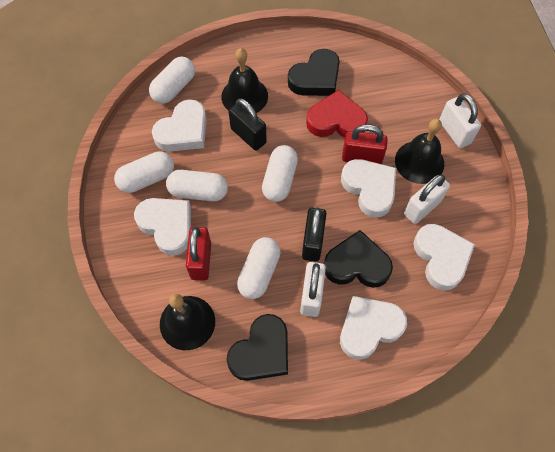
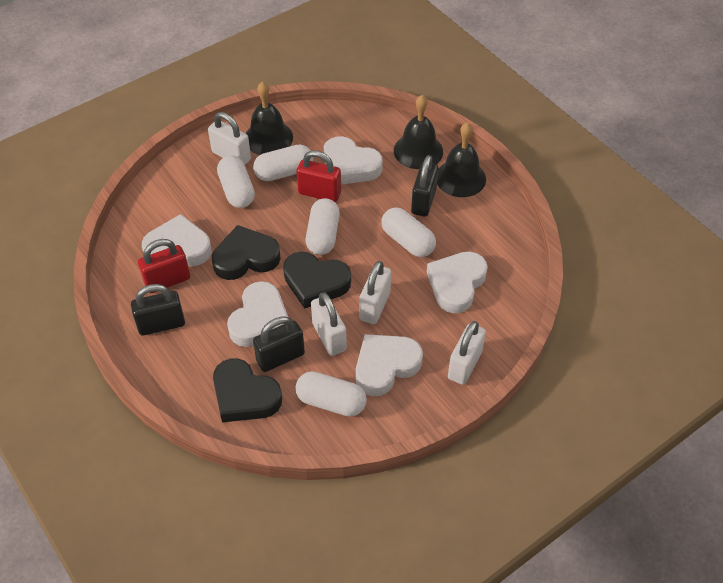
black padlock: 2 -> 3
red heart: 1 -> 0
white padlock: 3 -> 4

